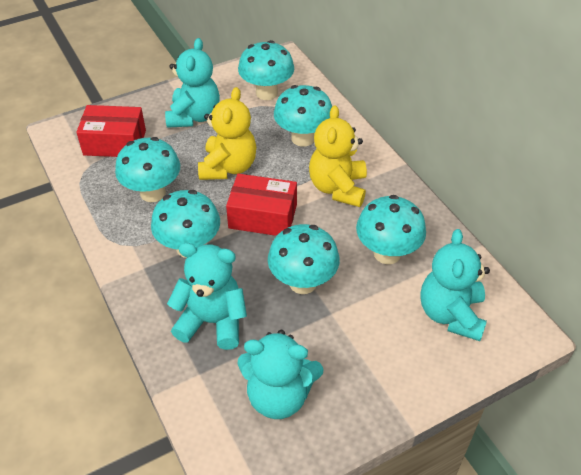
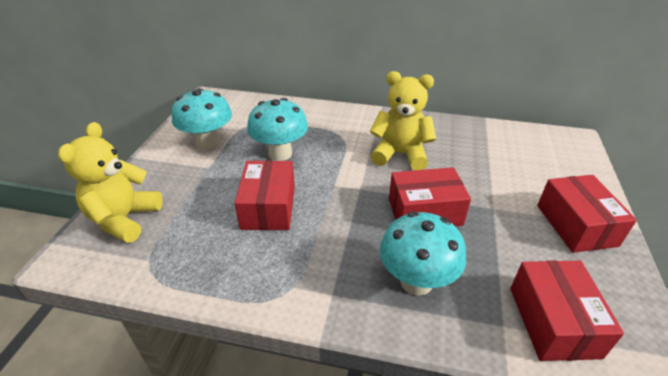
red box: 2 -> 4
turquoise mushroom: 6 -> 3
turquoise teddy bear: 4 -> 0

